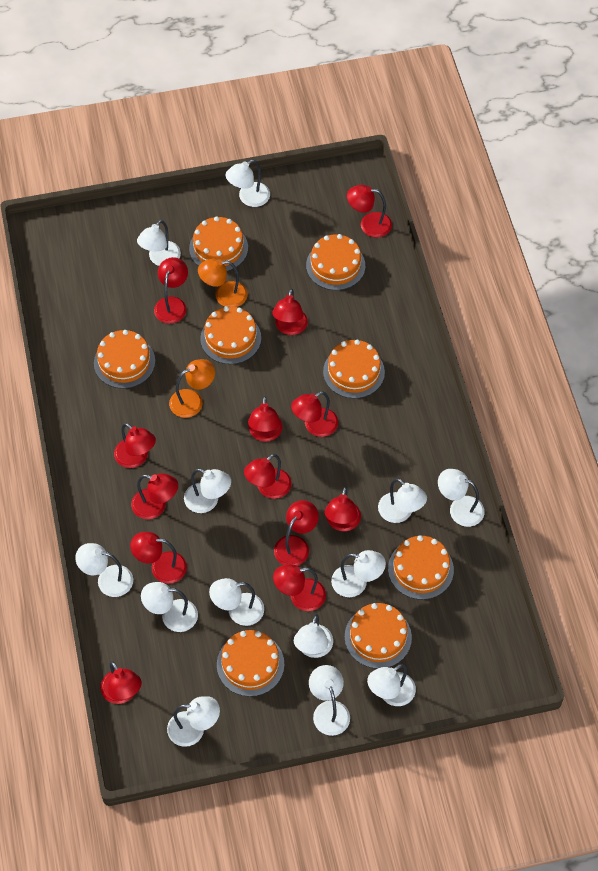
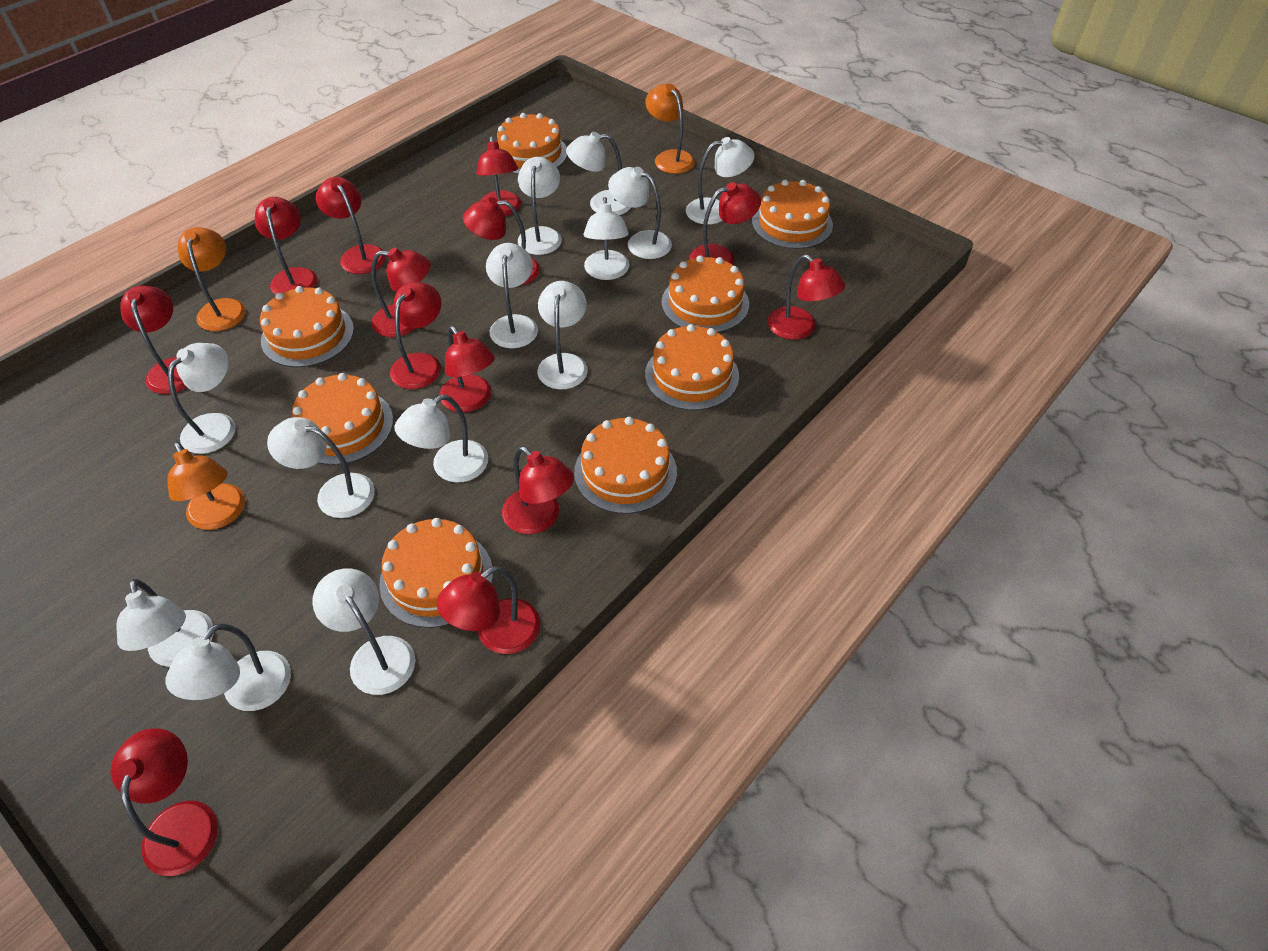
orange lamp: 2 -> 3

